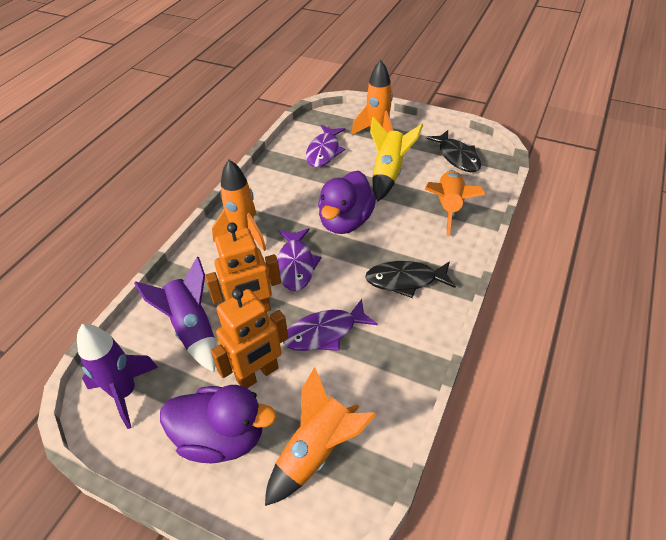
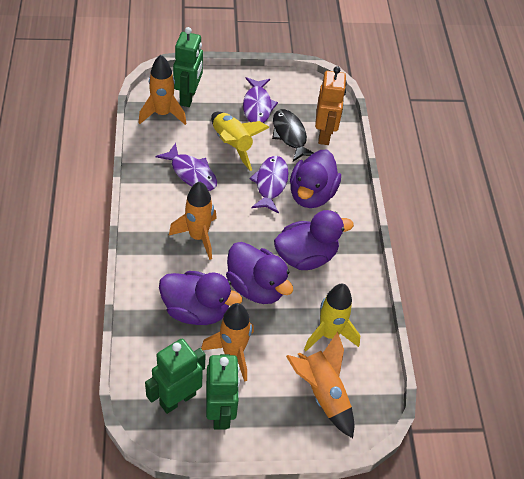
black fish: 2 -> 1
green robot: 0 -> 3
orange robot: 2 -> 1
purple duck: 2 -> 4
purple rocket: 2 -> 0
yellow rocket: 1 -> 2

